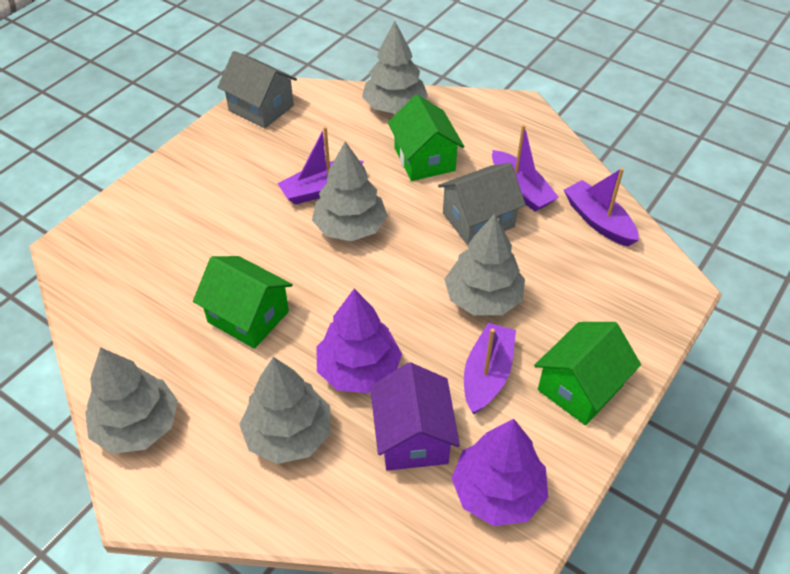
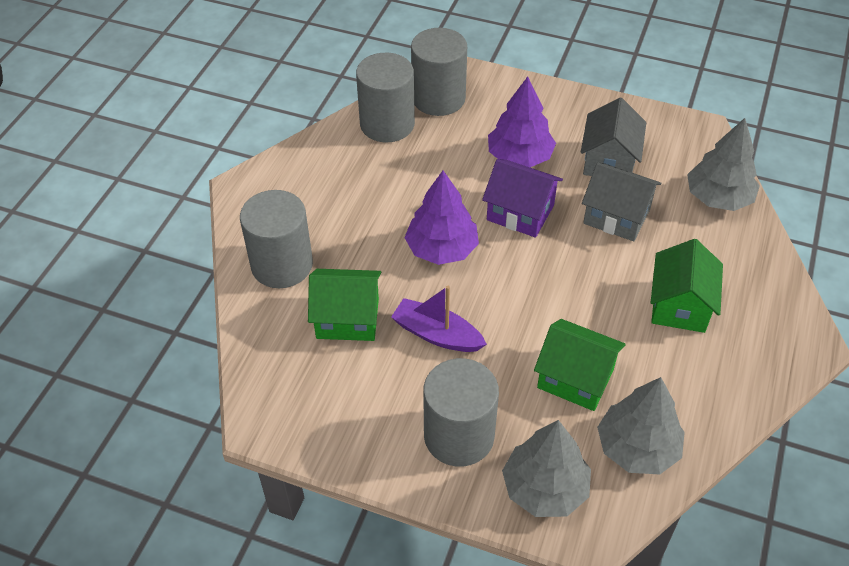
grey cylinder: 0 -> 4
grey tree: 5 -> 3
purple boat: 4 -> 1

